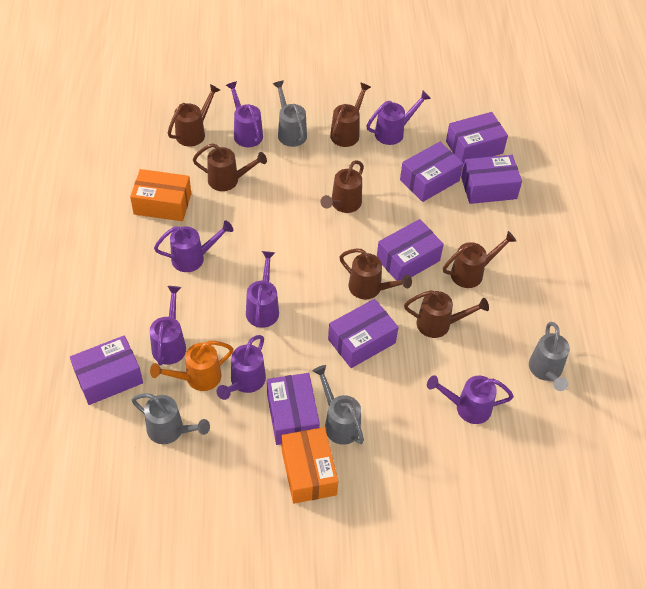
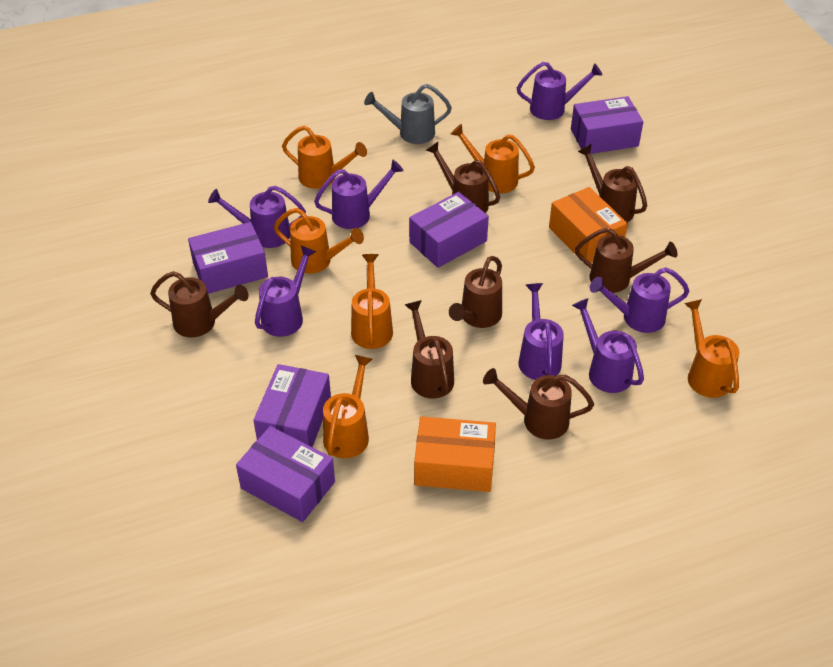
grey watering can: 4 -> 1
orange watering can: 1 -> 6
purple box: 7 -> 5

